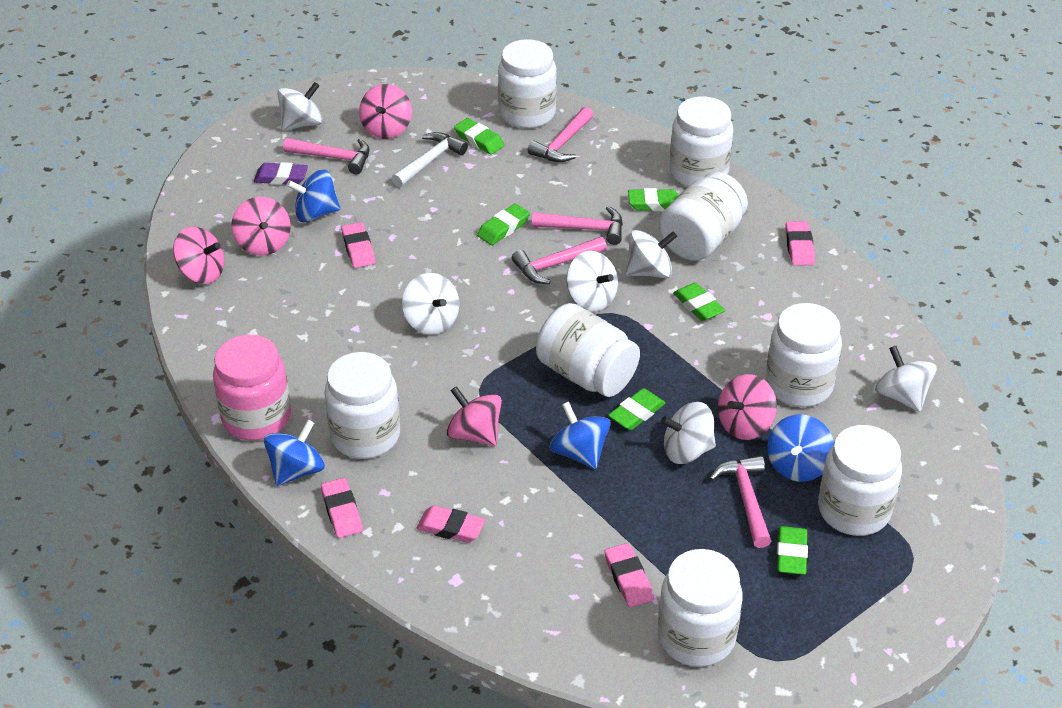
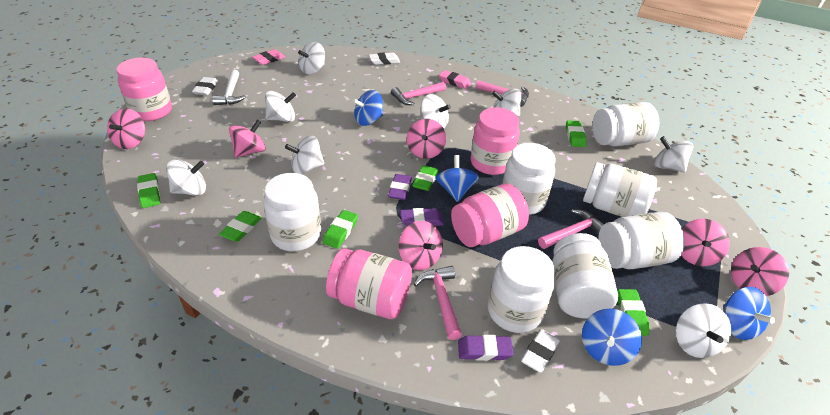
pink eraser: 5 -> 2
pink hammer: 5 -> 4
pink jar: 1 -> 4
pink spinning top: 5 -> 6
purple eraser: 1 -> 3
white eraser: 0 -> 3
white jar: 8 -> 7
white spinning top: 6 -> 8

